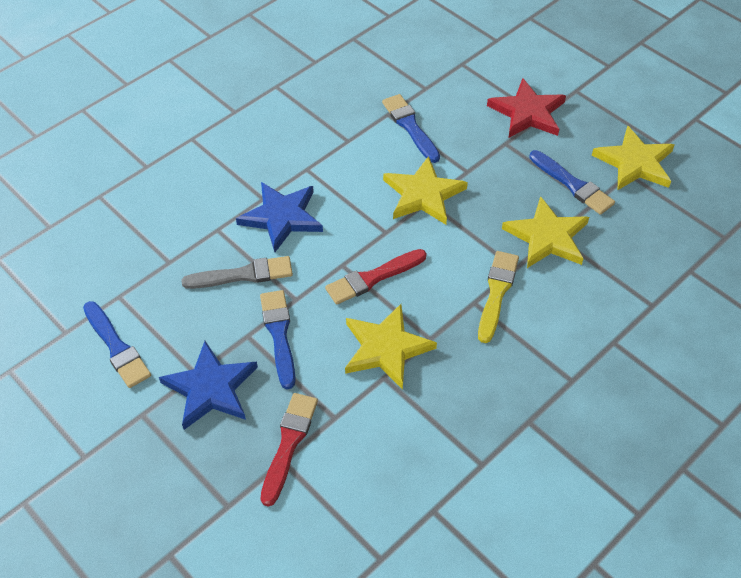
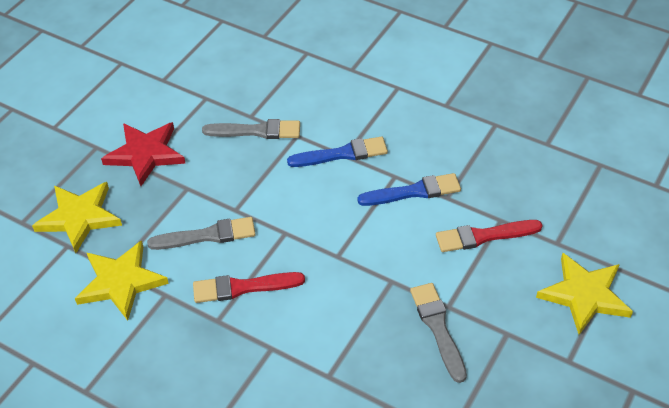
blue brush: 4 -> 2
blue star: 2 -> 0
grey brush: 1 -> 3
yellow brush: 1 -> 0
yellow star: 4 -> 3

